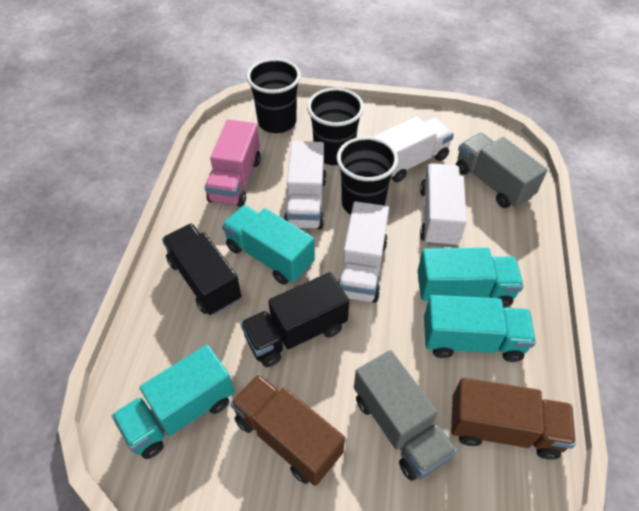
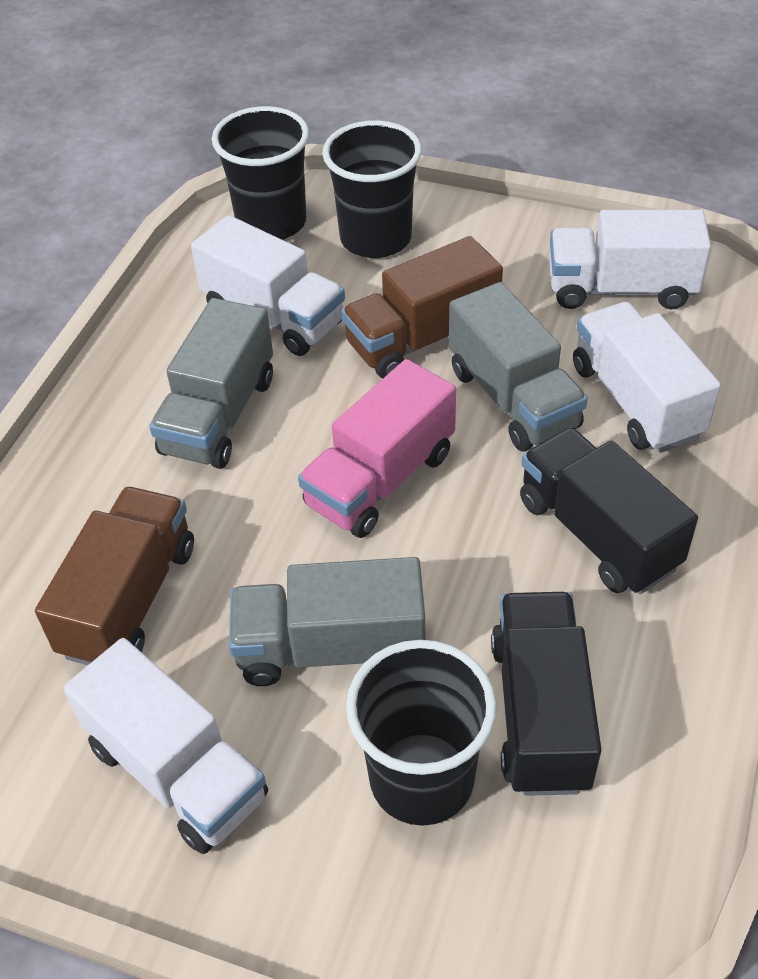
grey truck: 2 -> 3
turquoise truck: 4 -> 0

